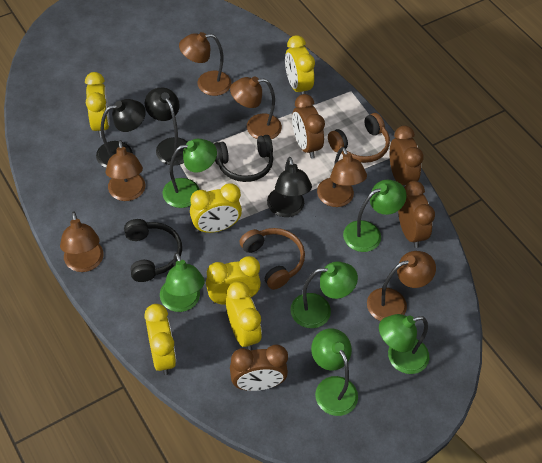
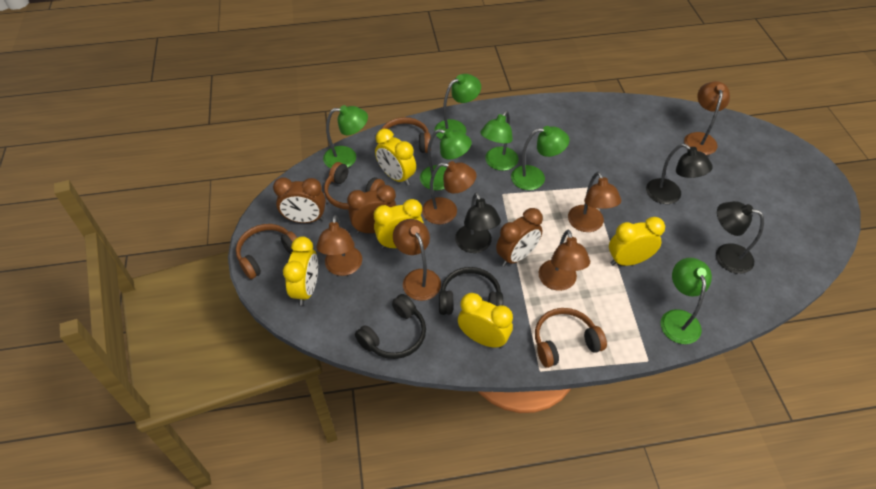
brown clock: 4 -> 3
brown headphones: 2 -> 4
yellow clock: 6 -> 5

